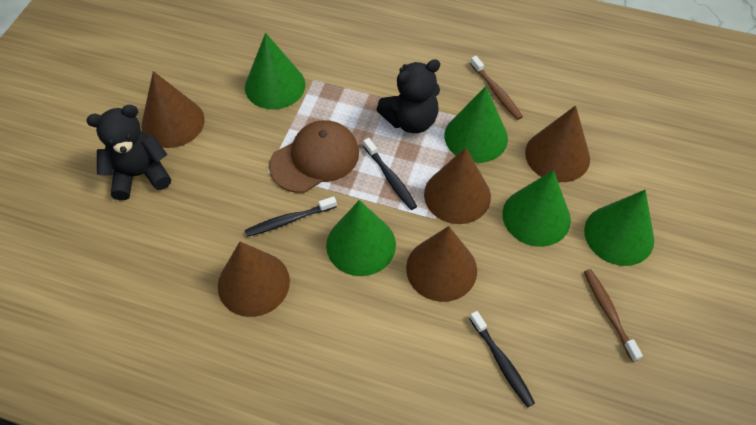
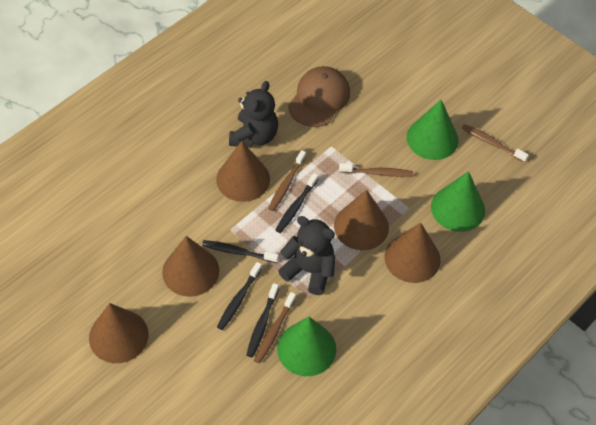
black toothbrush: 3 -> 4
brown toothbrush: 2 -> 4
green cone: 5 -> 3

